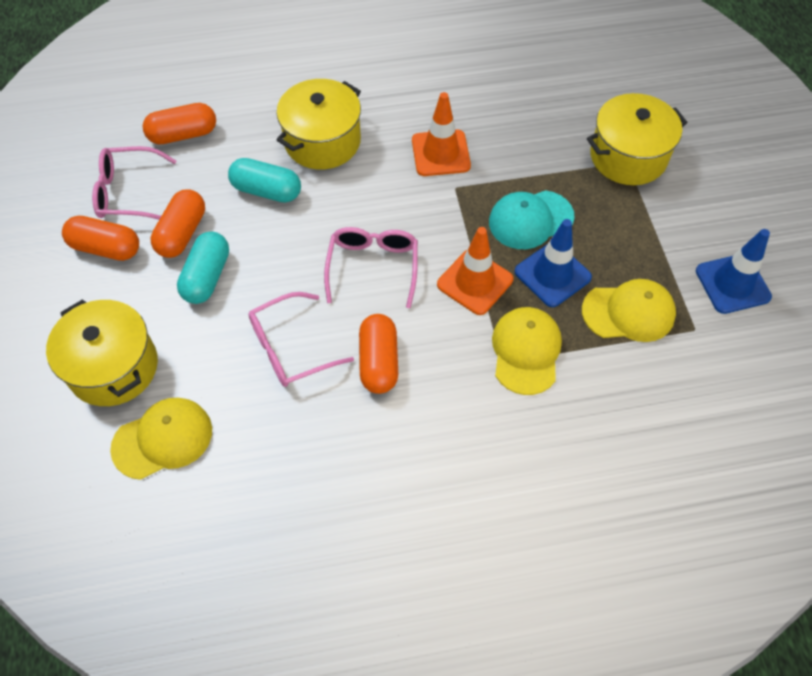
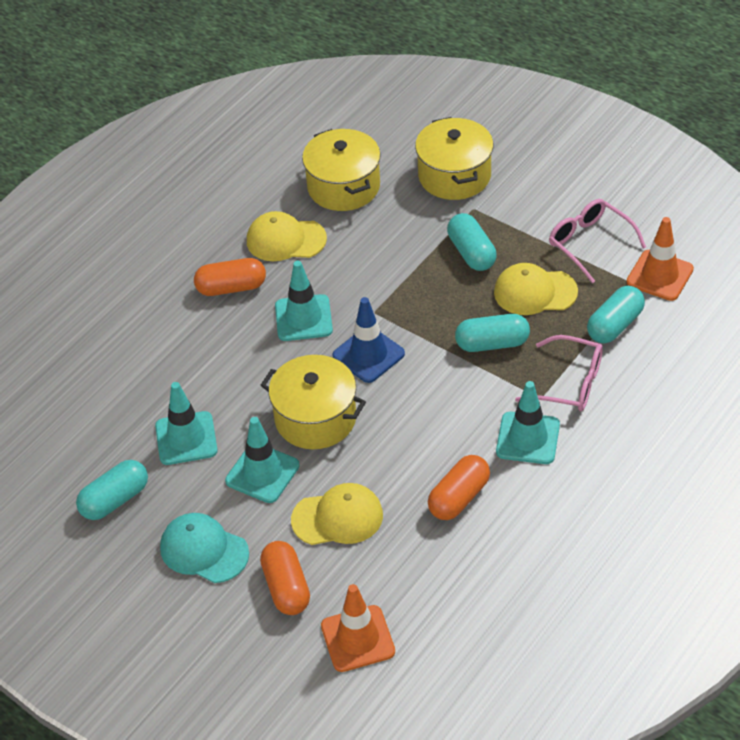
blue traffic cone: 2 -> 1
orange capsule: 4 -> 3
pink glasses: 3 -> 2
turquoise capsule: 2 -> 4
turquoise traffic cone: 0 -> 4

